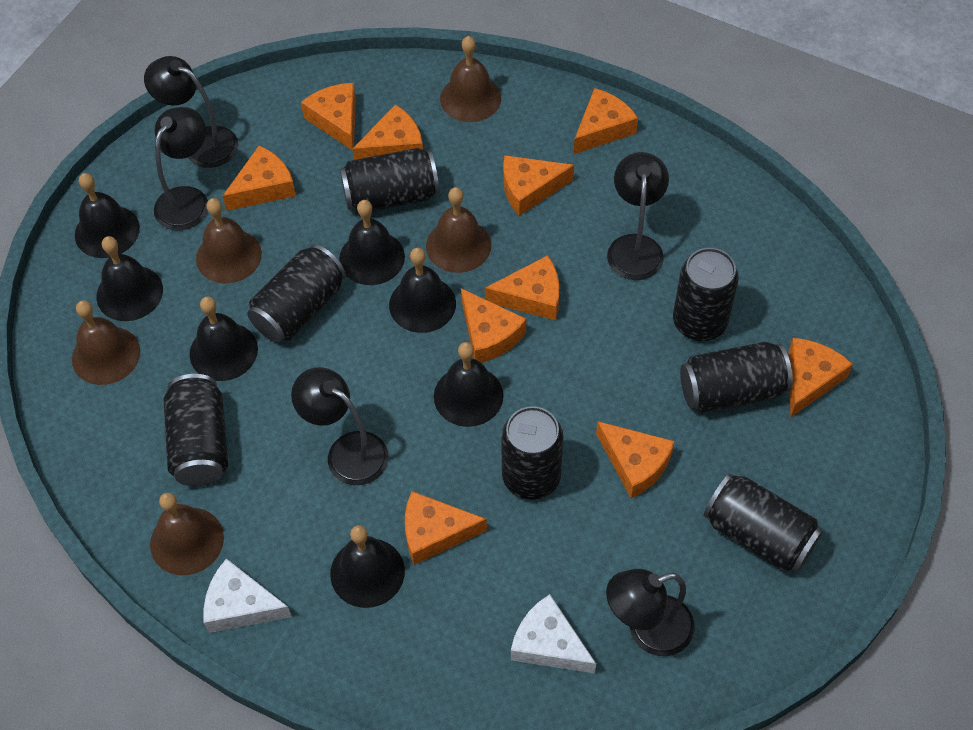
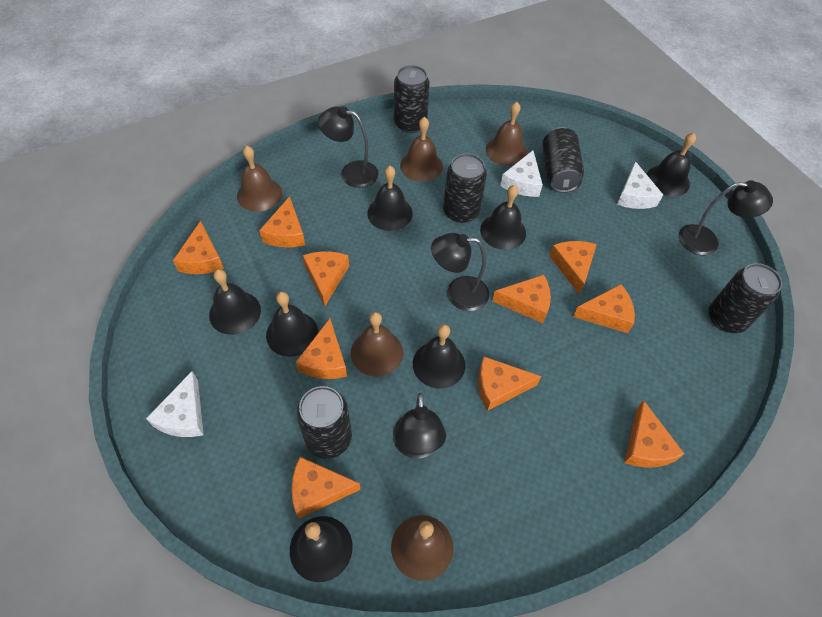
black can: 7 -> 5
black lamp: 5 -> 4
white cheese: 2 -> 3

